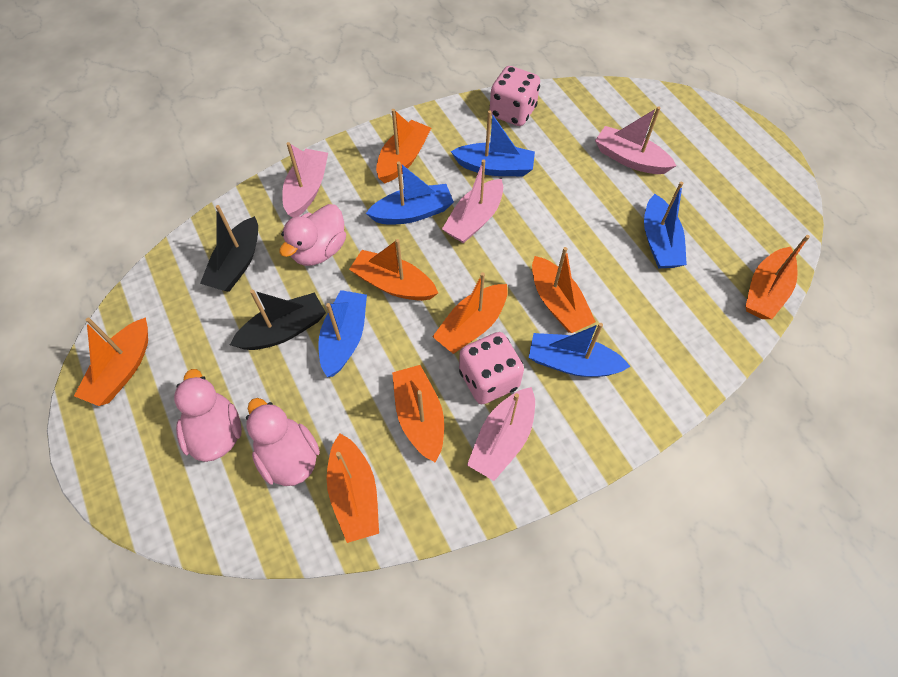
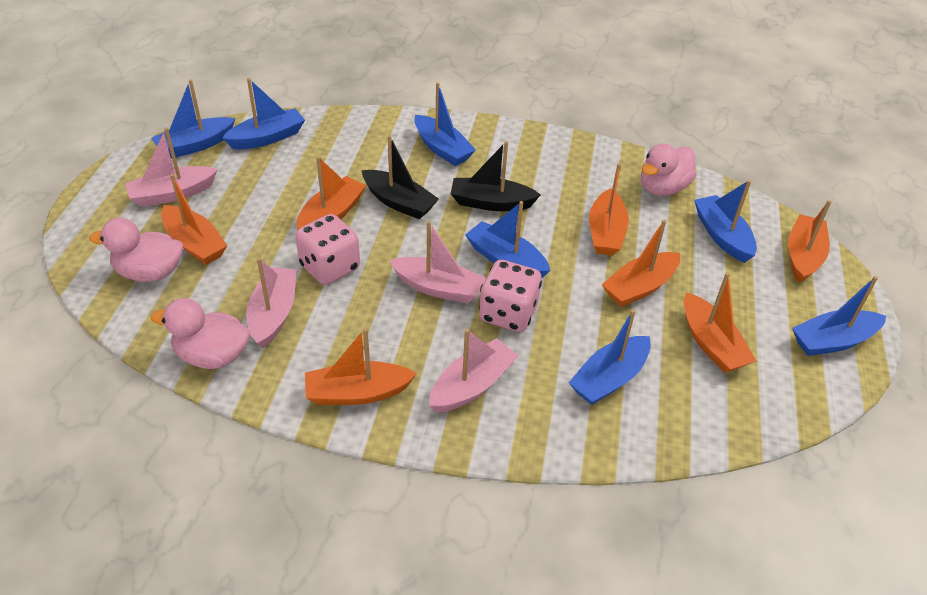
blue boat: 5 -> 7
orange boat: 8 -> 7

